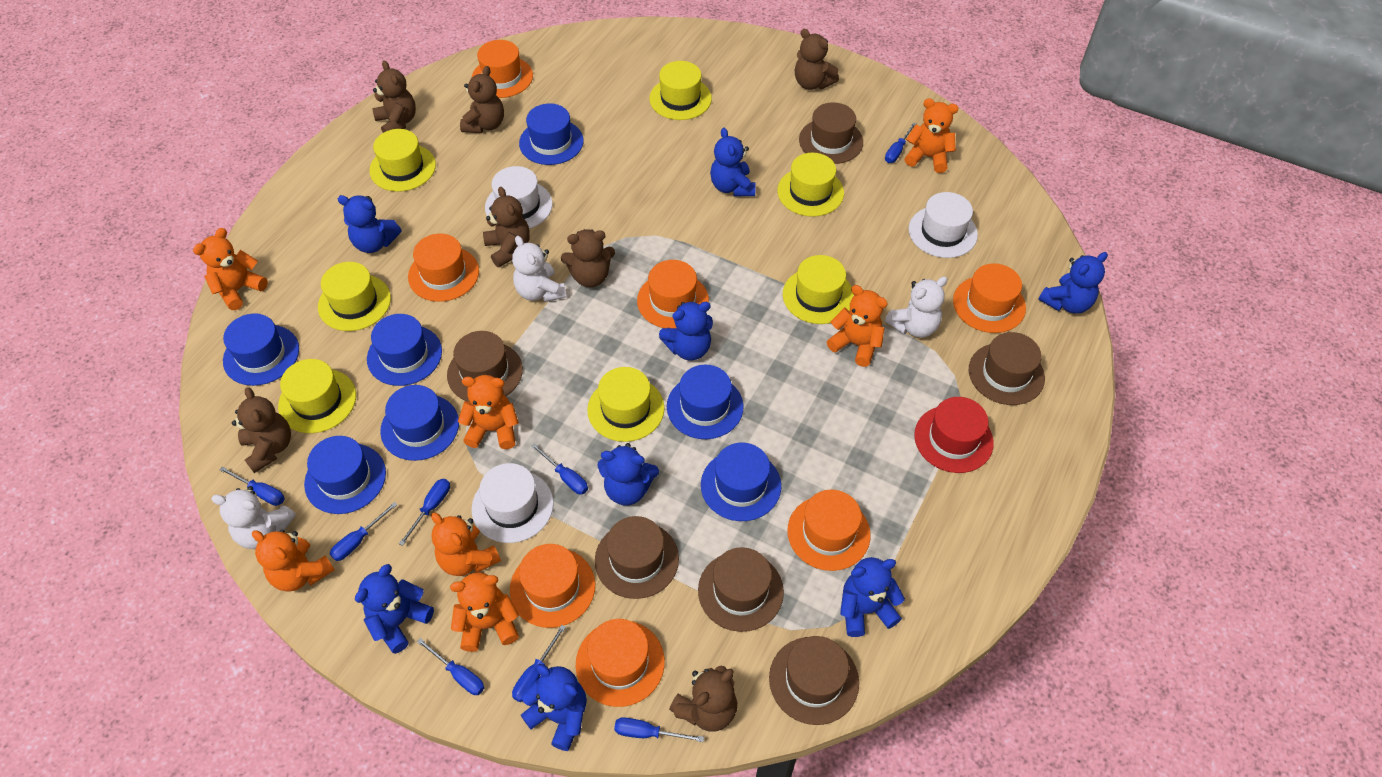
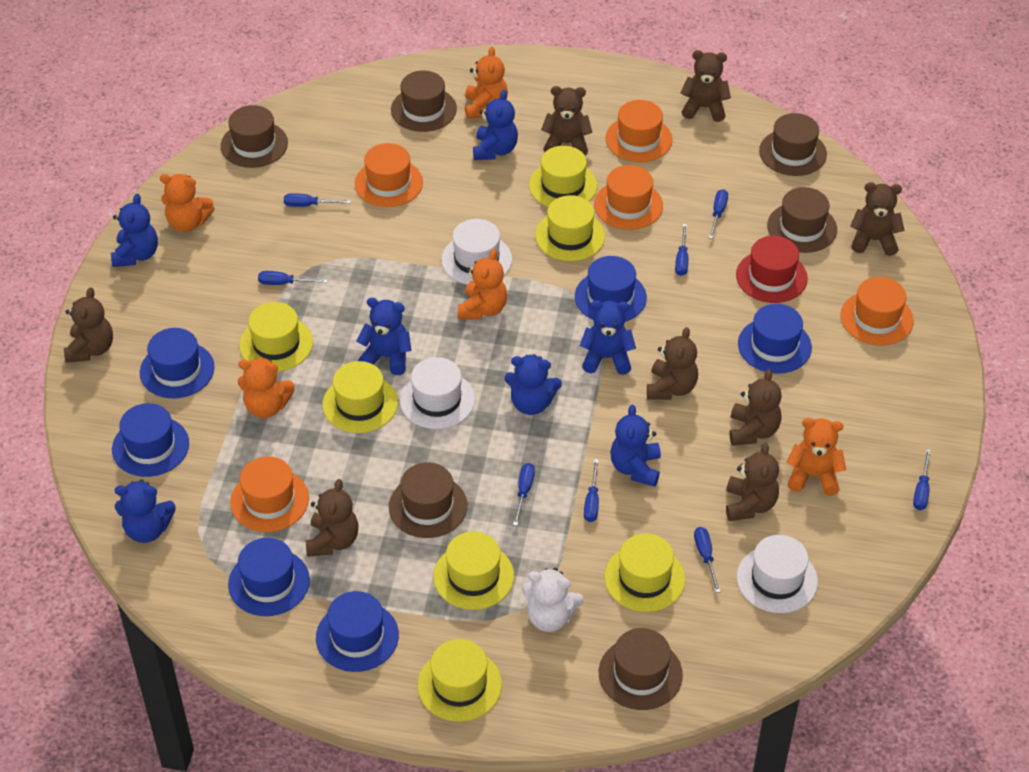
blue hat: 7 -> 6
blue teddy bear: 8 -> 7
brown teddy bear: 7 -> 8
orange hat: 7 -> 5
orange teddy bear: 7 -> 5
white teddy bear: 3 -> 1

